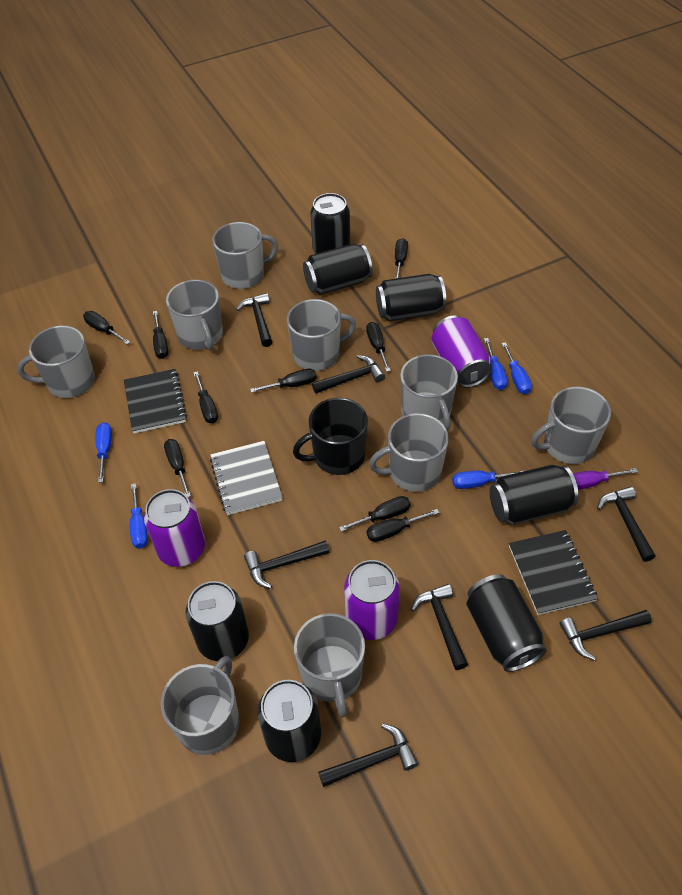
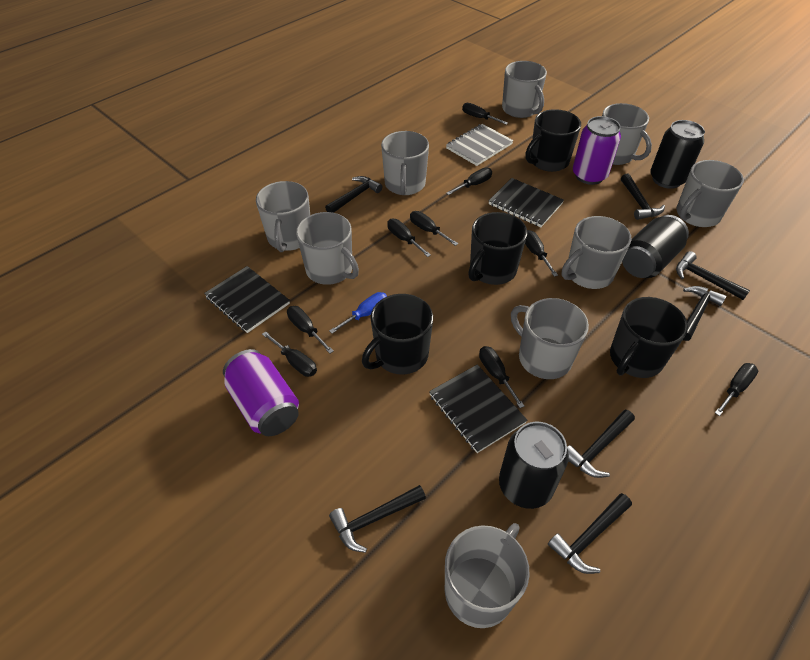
black can: 7 -> 3
black mug: 1 -> 4
black notebook: 2 -> 3
blue screwdriver: 5 -> 1
purple can: 3 -> 2
purple screwdriver: 1 -> 0

